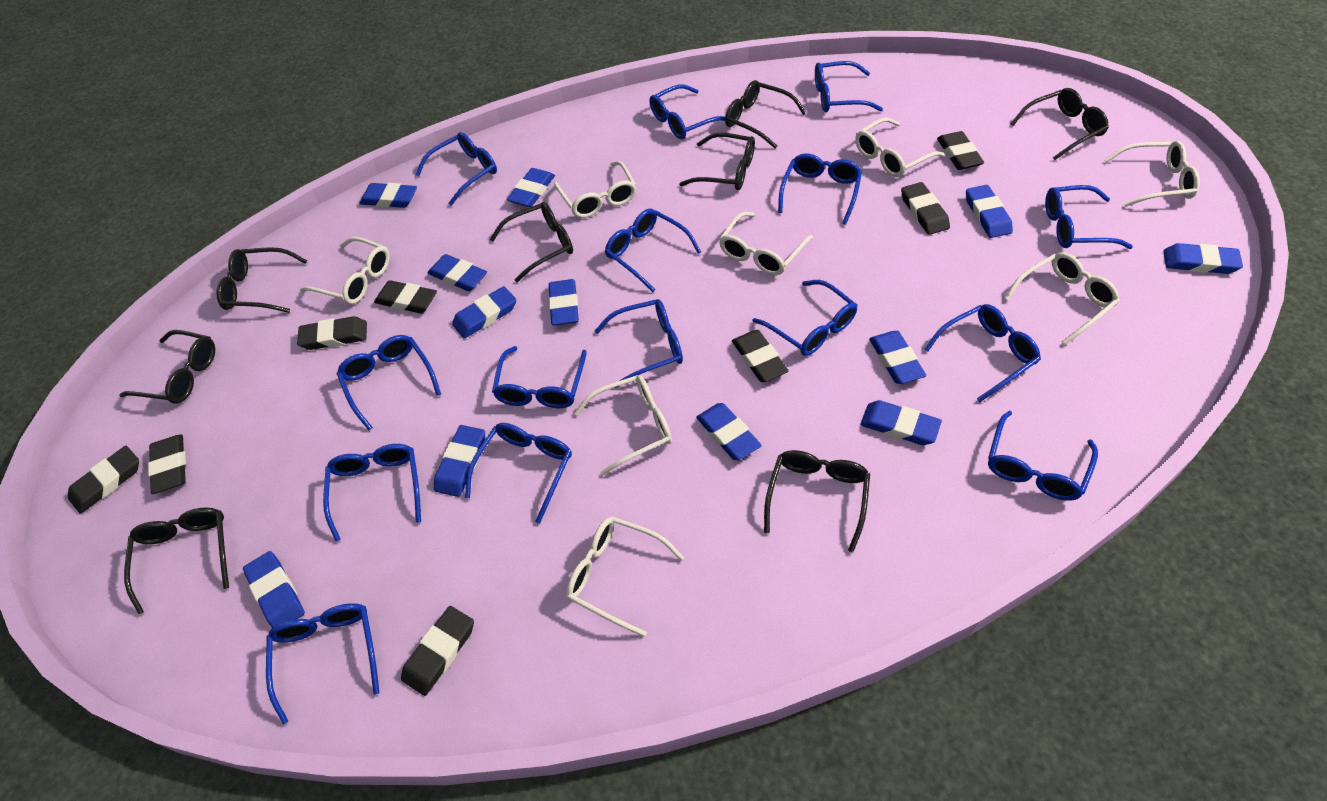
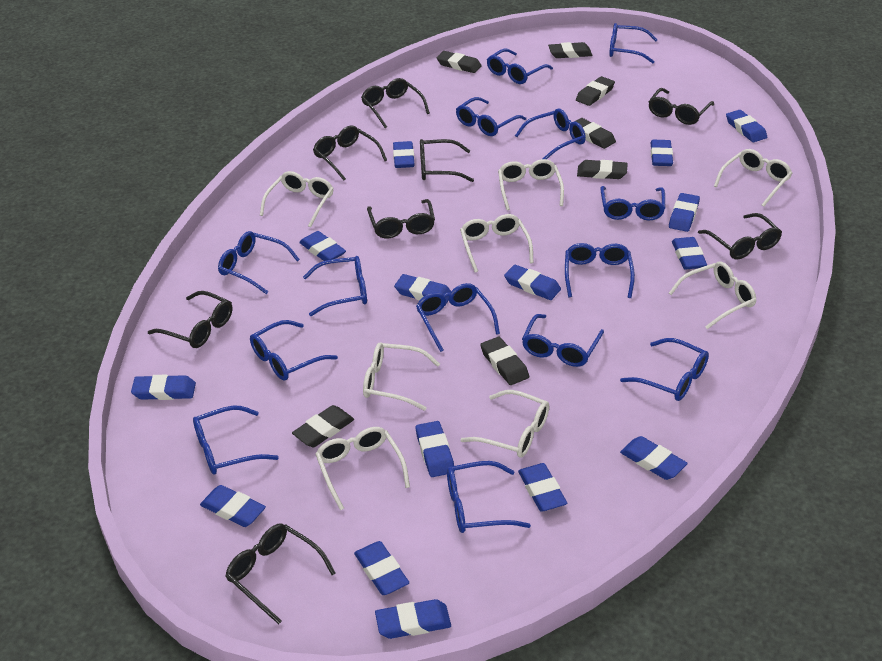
black eraser: 8 -> 7
blue eraser: 12 -> 15
blue glasses: 15 -> 14

